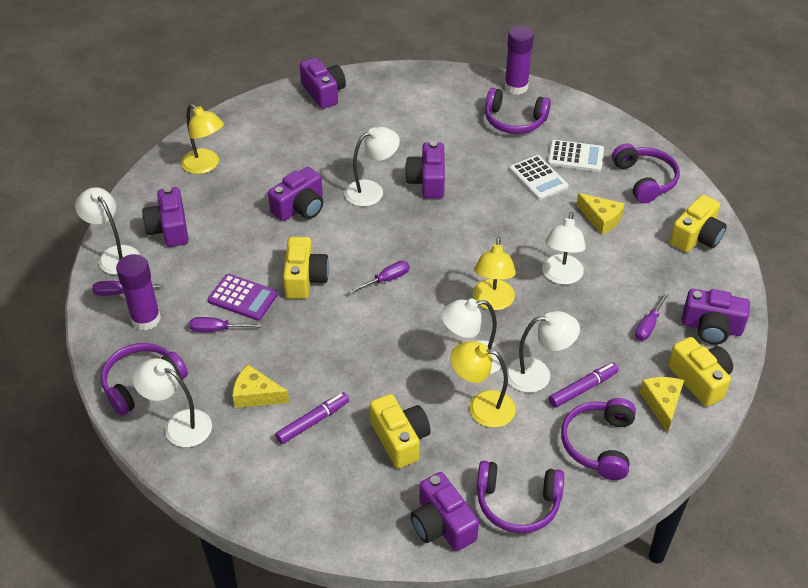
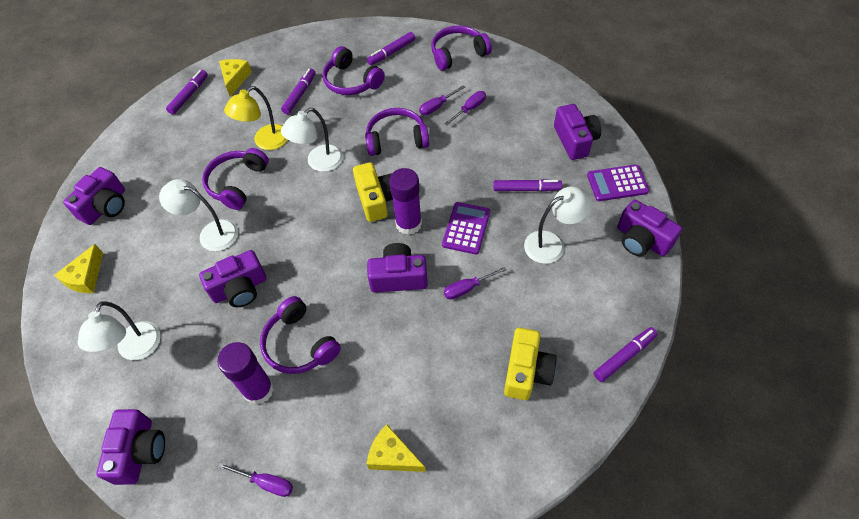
purple calculator: 1 -> 2
purple marker: 2 -> 5
white calculator: 2 -> 0
white lamp: 6 -> 4
yellow camera: 4 -> 2
yellow lamp: 3 -> 1

